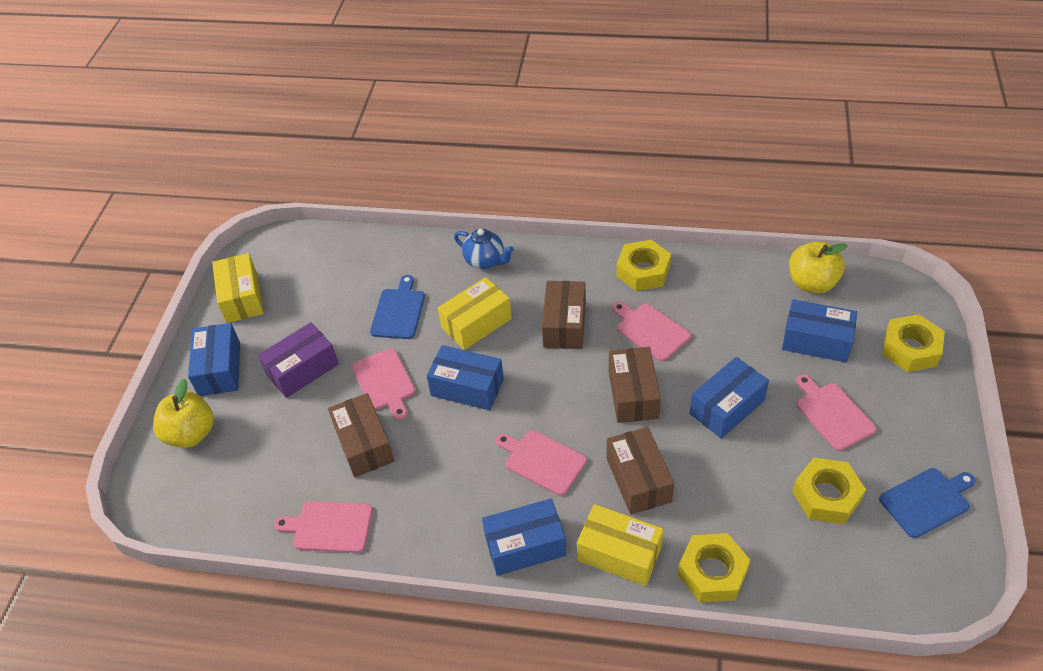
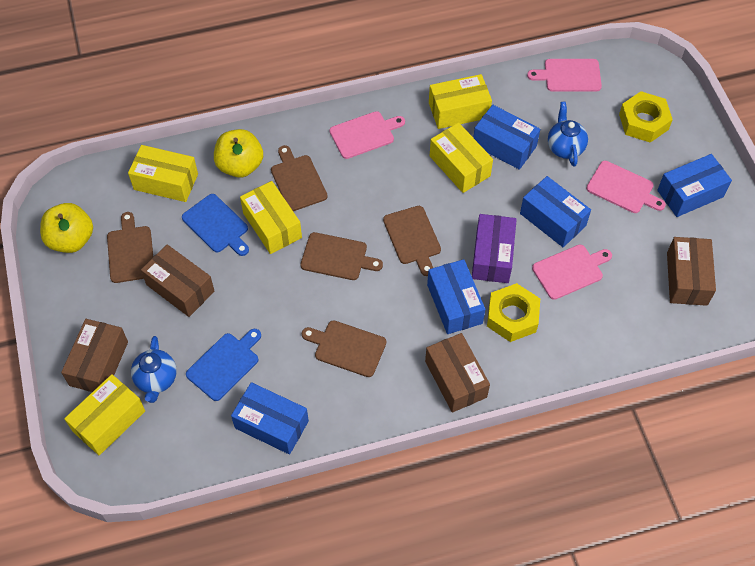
blue teapot: 1 -> 2
brown cutting board: 0 -> 5
pink cutting board: 5 -> 4
yellow box: 3 -> 5
yellow nut: 4 -> 2

